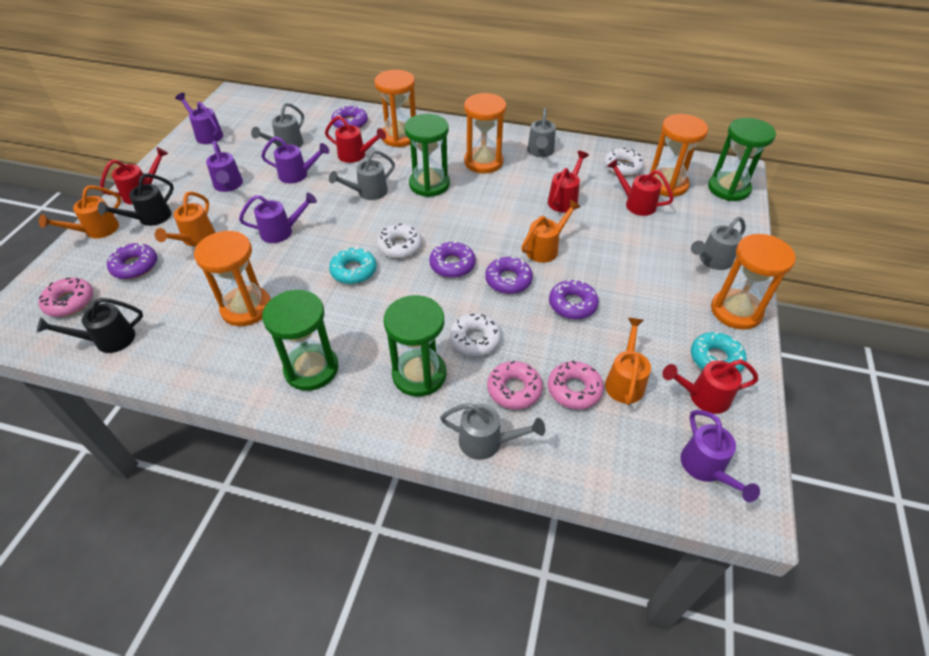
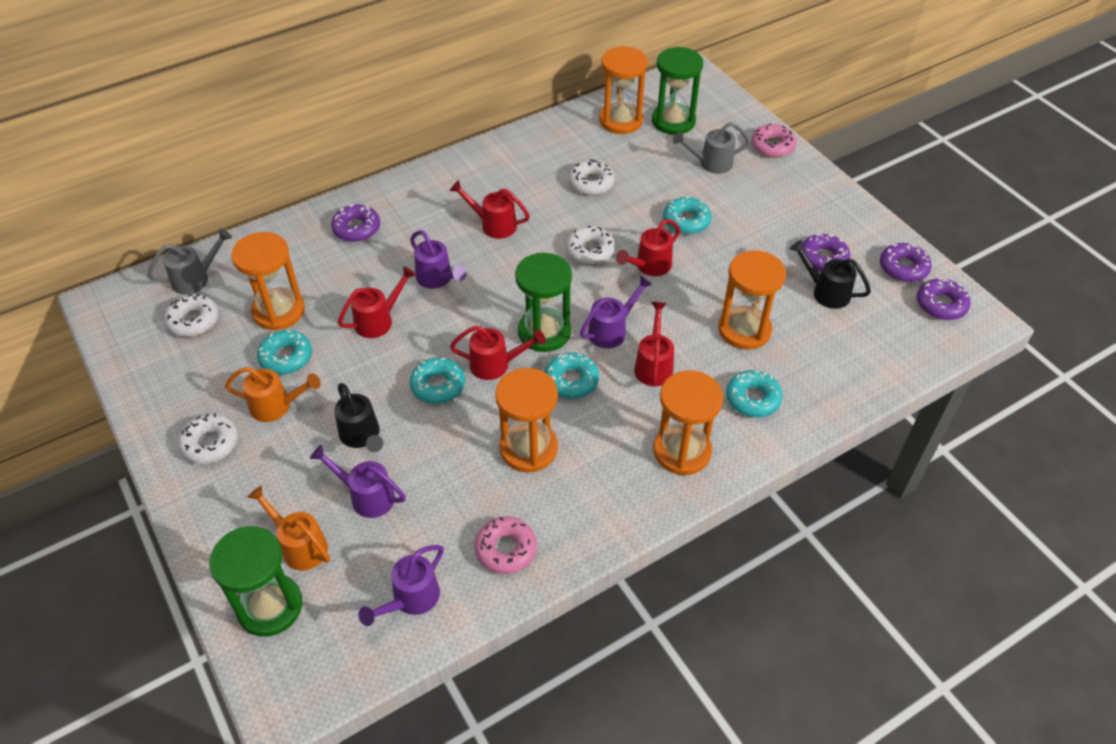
green hourglass: 4 -> 3
grey watering can: 5 -> 2
orange watering can: 4 -> 2
pink donut: 3 -> 2
purple donut: 5 -> 4
purple watering can: 5 -> 4
turquoise donut: 2 -> 5
white donut: 3 -> 4

